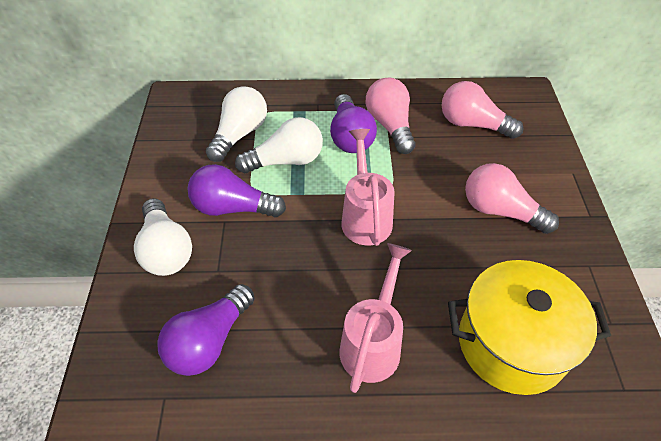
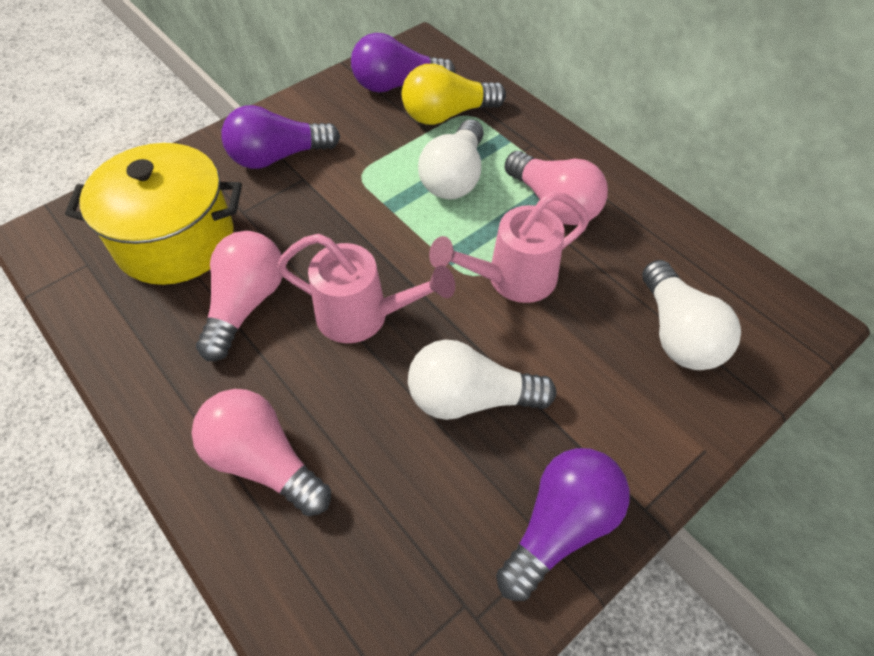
yellow light bulb: 0 -> 1

